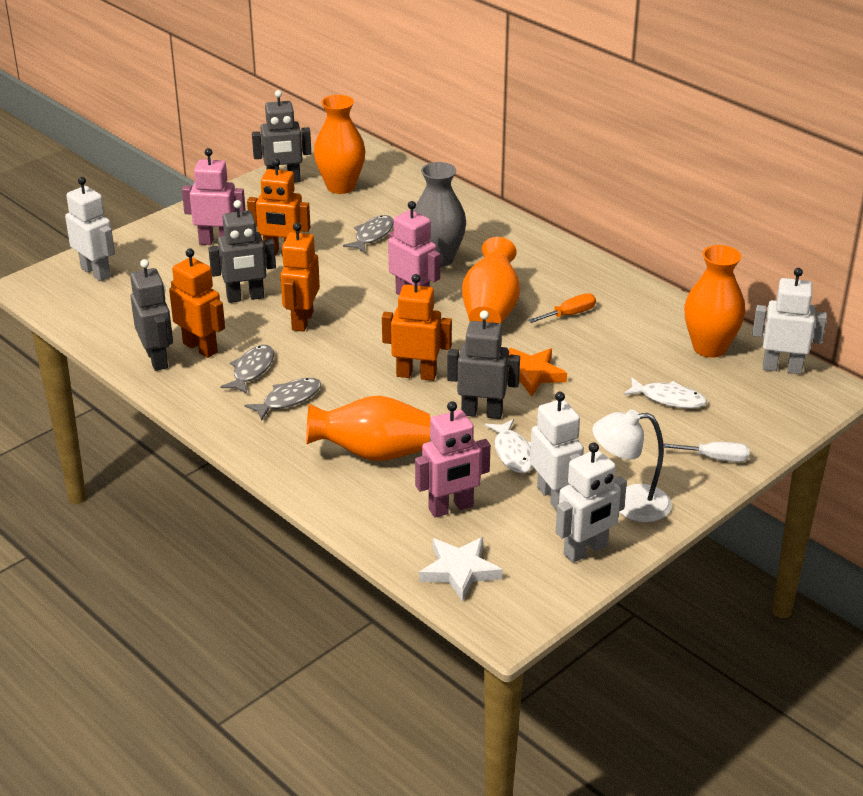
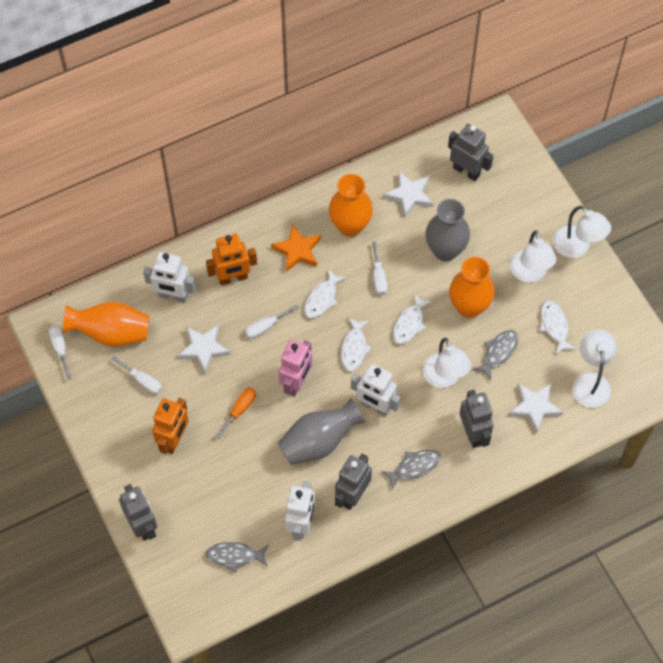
grey vase: 1 -> 2
orange robot: 4 -> 2
orange vase: 4 -> 3
pink robot: 3 -> 1
white fish: 2 -> 4
white lamp: 1 -> 4
white robot: 4 -> 3
white screwdriver: 1 -> 4
white star: 1 -> 3

